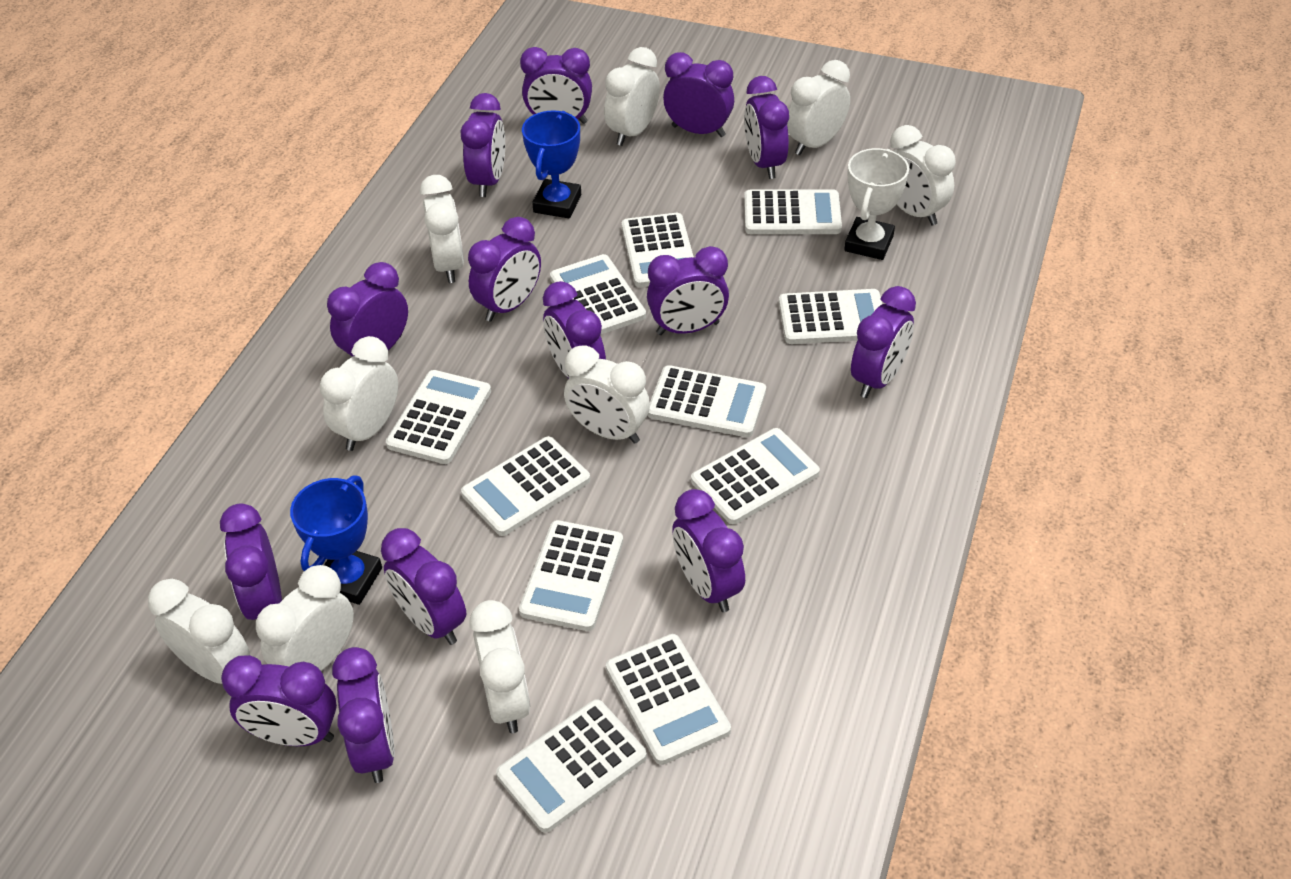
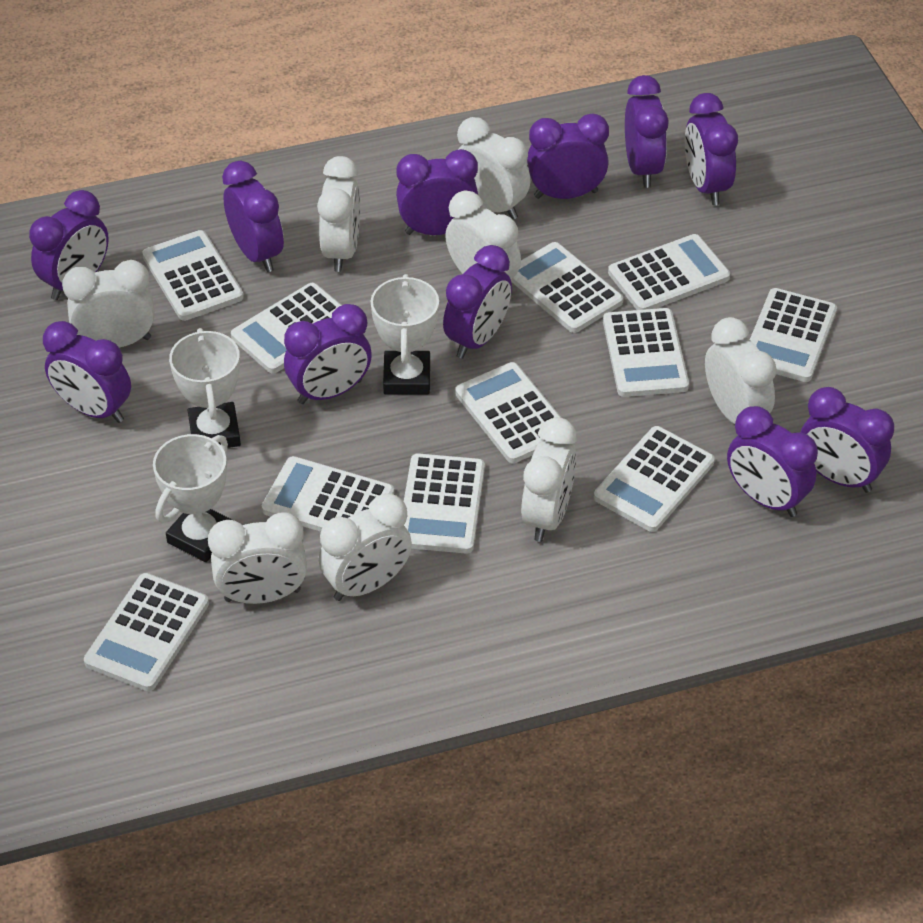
blue trophy: 2 -> 0
purple clock: 14 -> 11
white clock: 9 -> 8
white trophy: 1 -> 3

